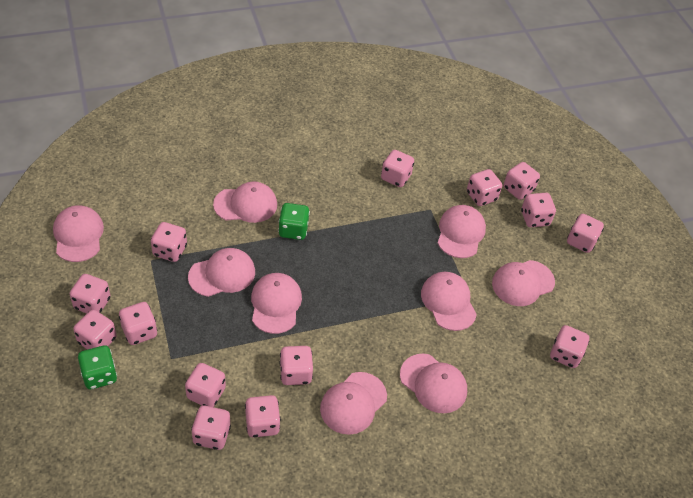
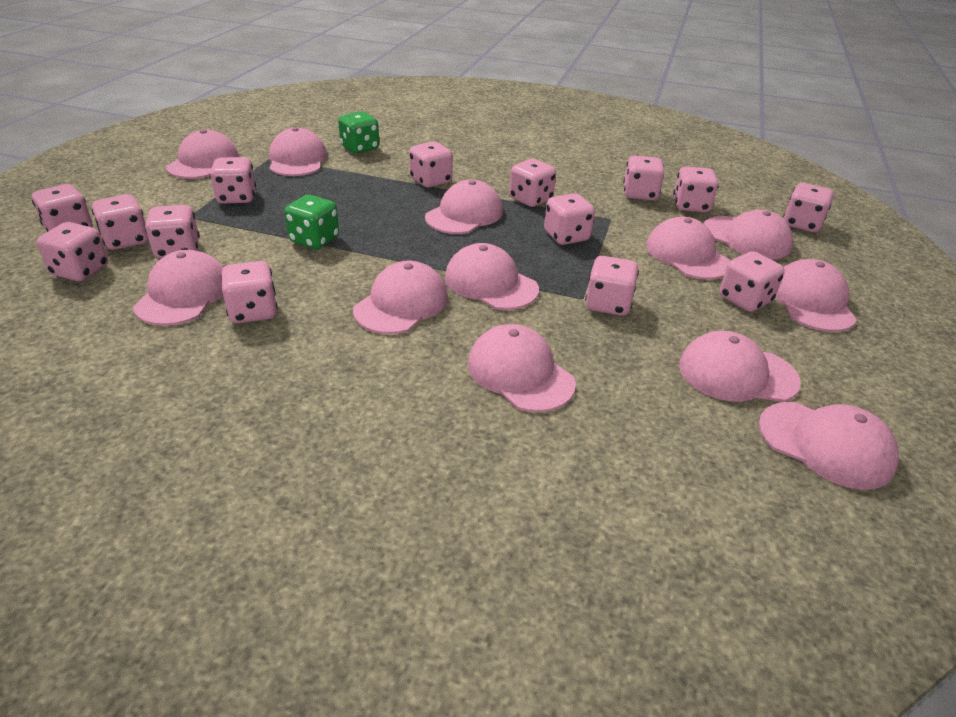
pink cap: 9 -> 12

